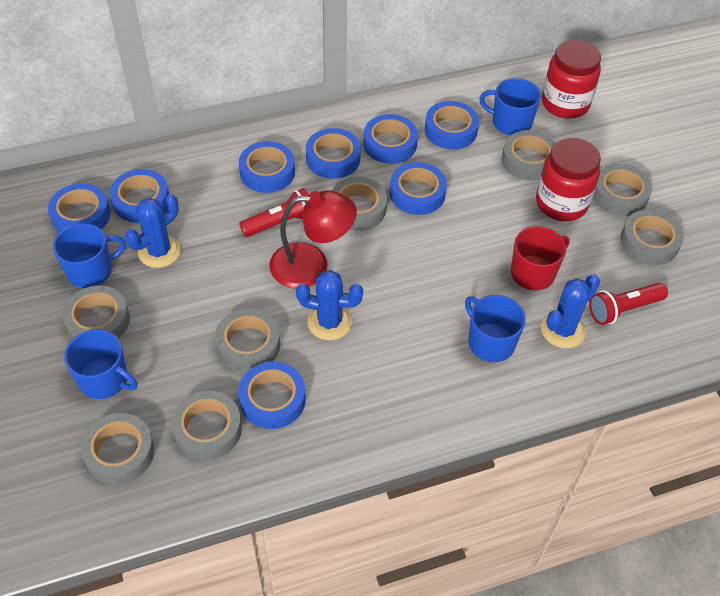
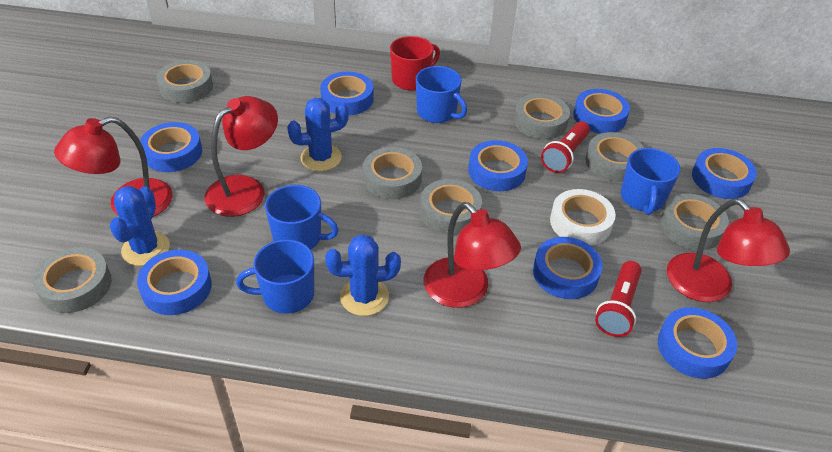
grey tape: 8 -> 7
red jar: 2 -> 0
red lamp: 1 -> 4
white tape: 0 -> 1

